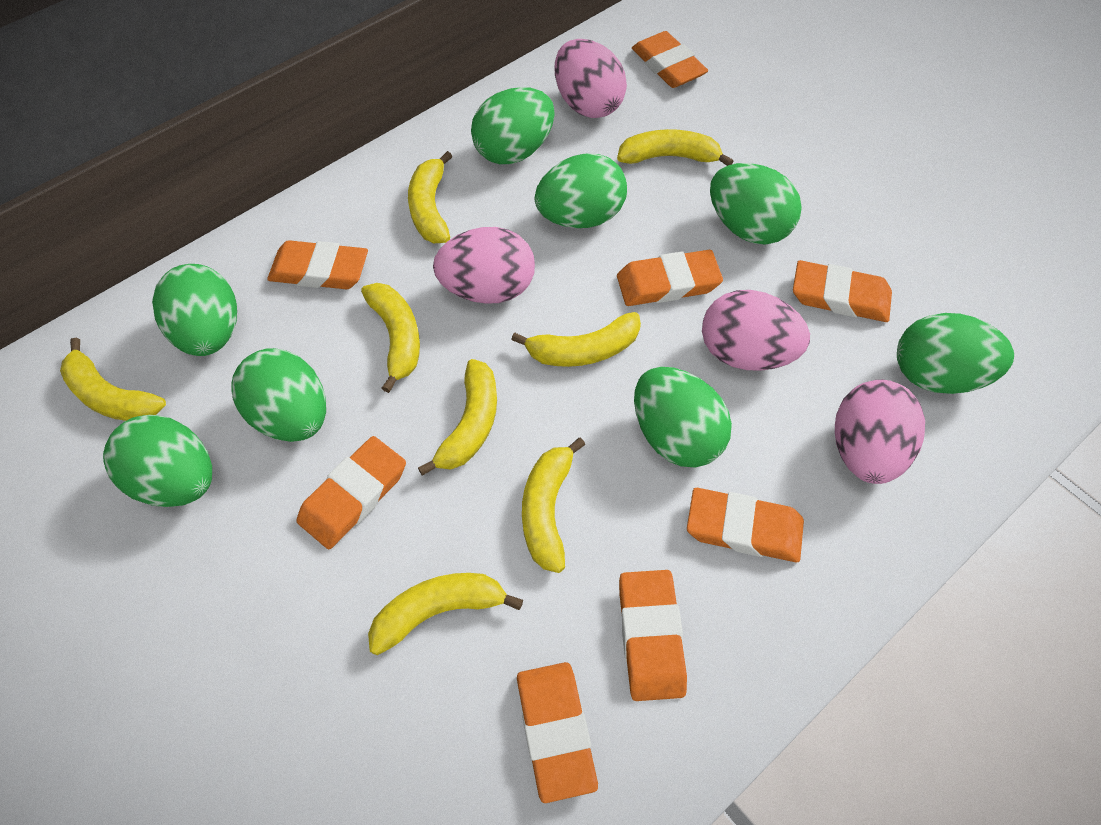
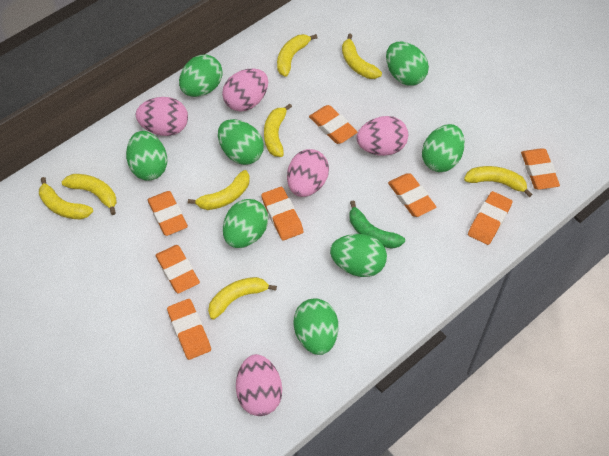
green banana: 0 -> 1
pink egg: 4 -> 5

